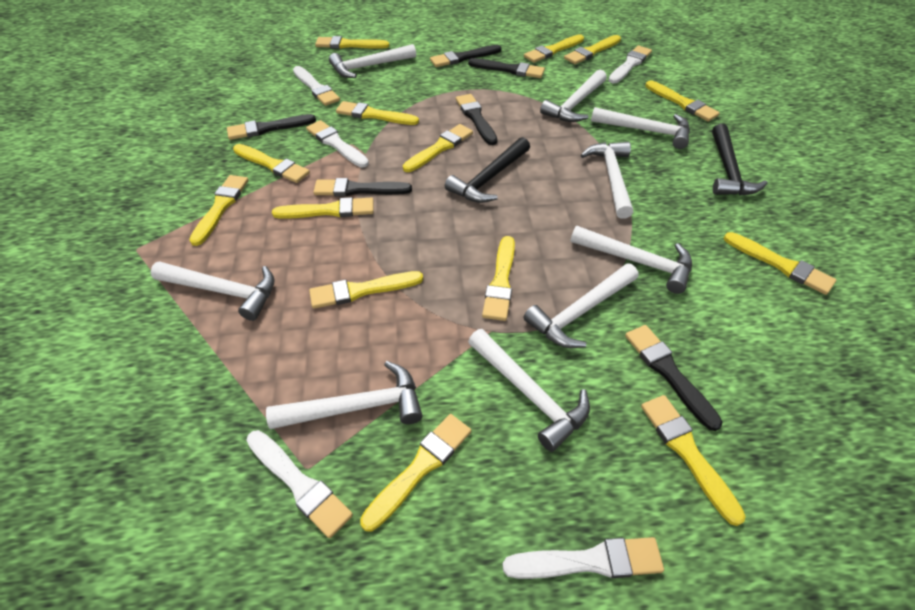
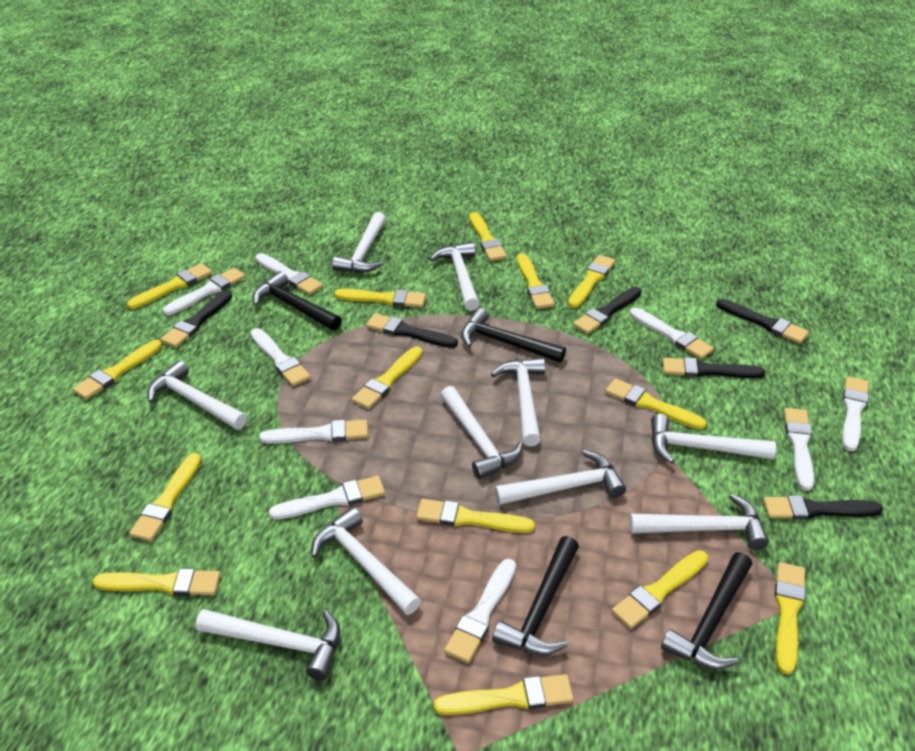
black hammer: 2 -> 4
white brush: 5 -> 9
white hammer: 9 -> 10

